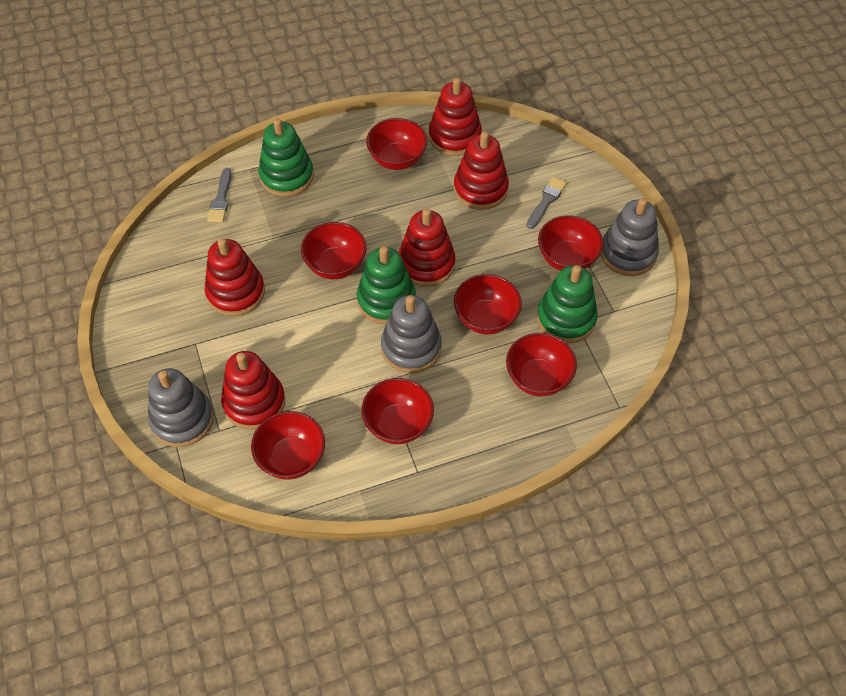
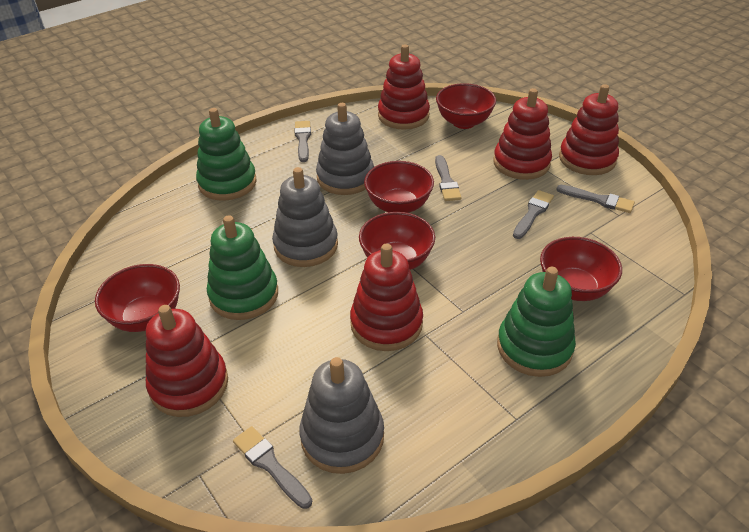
grey brush: 2 -> 5
red bowl: 7 -> 5

